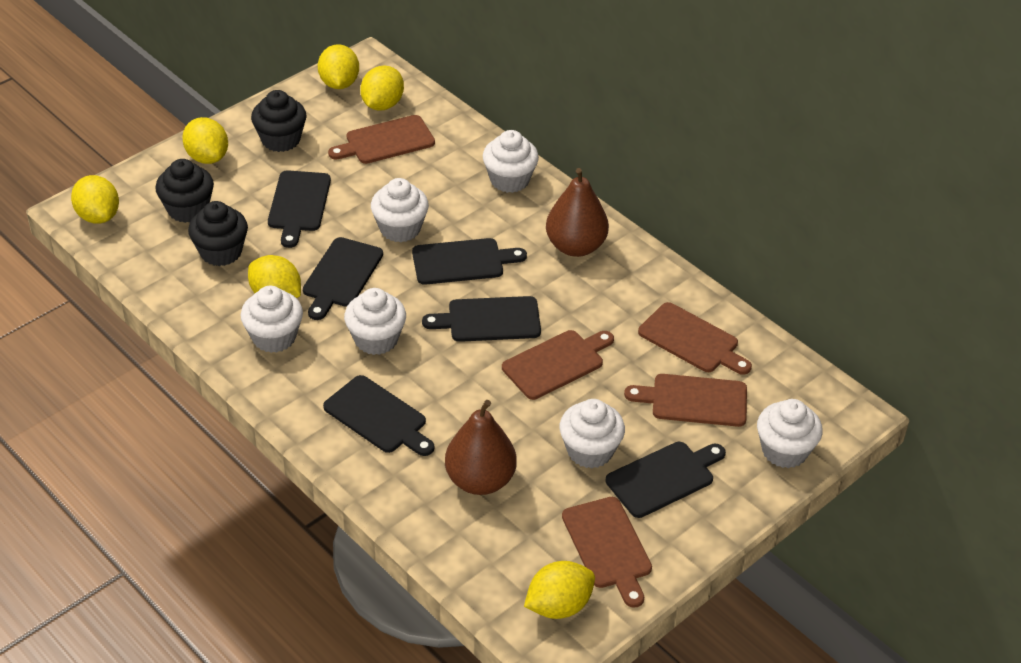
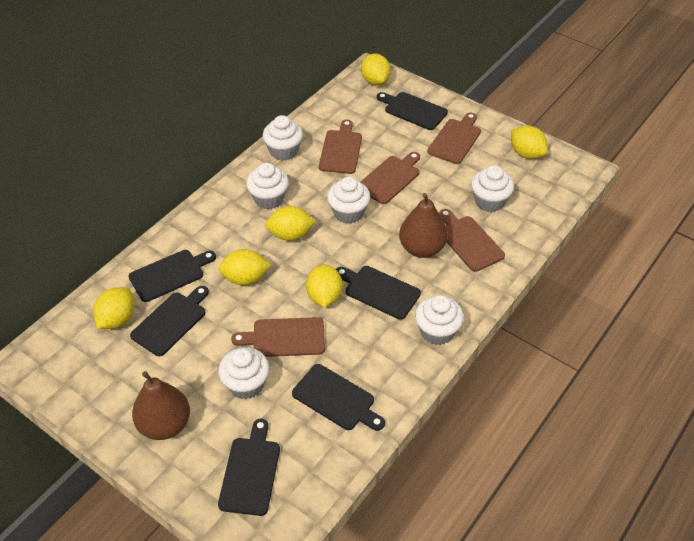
black cupcake: 3 -> 0

